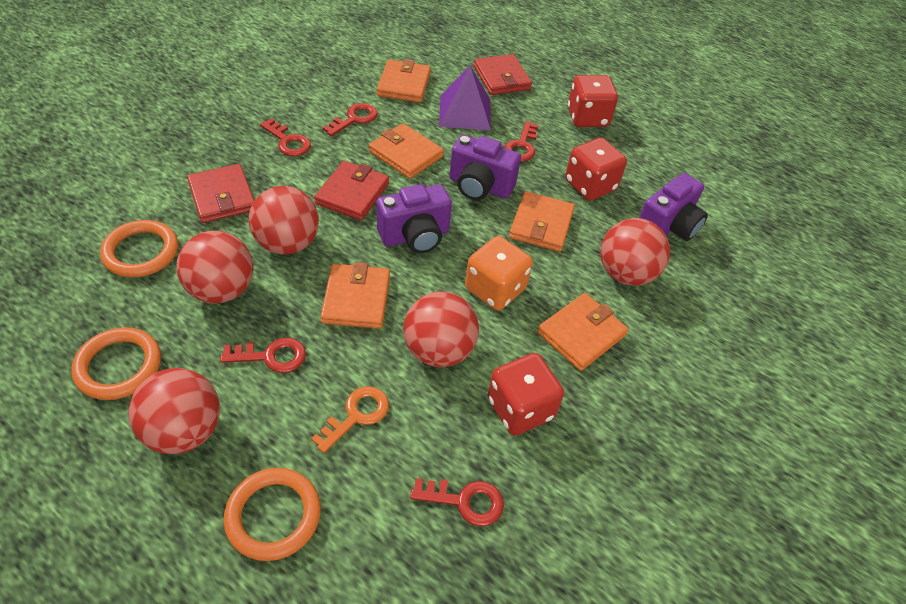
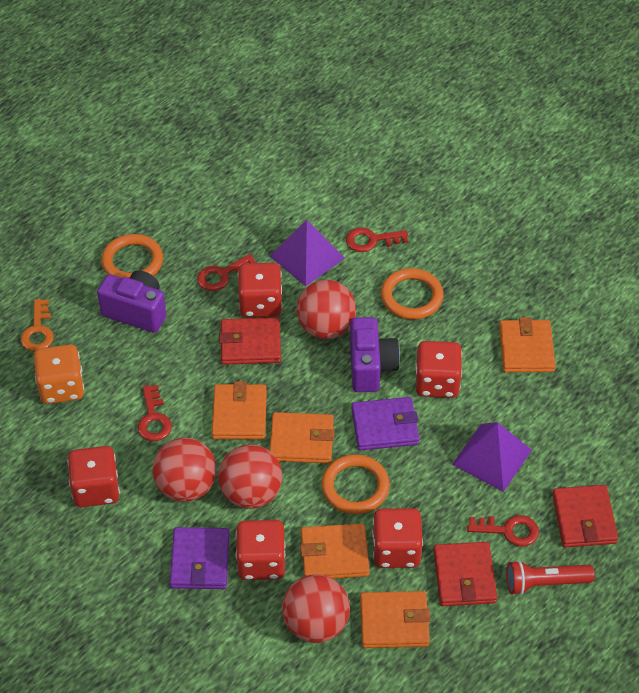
purple camera: 3 -> 2
purple pyramid: 1 -> 2
purple wallet: 0 -> 2
red ball: 5 -> 4
red dice: 3 -> 5
red flashlight: 0 -> 1
red key: 5 -> 4

